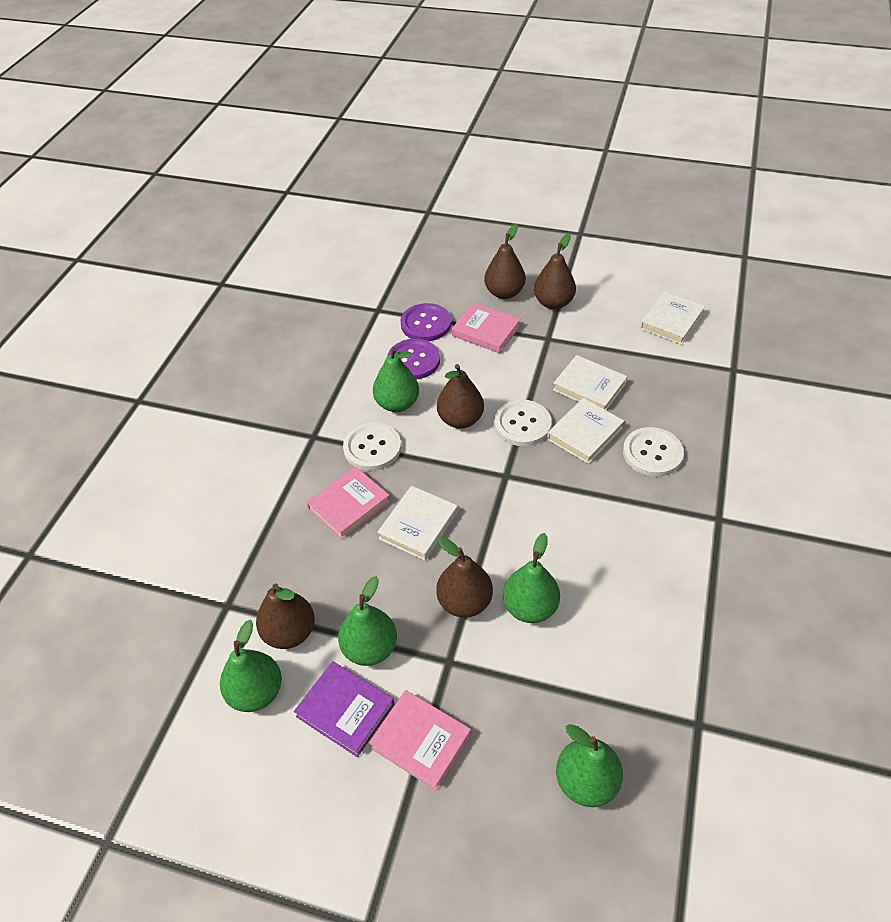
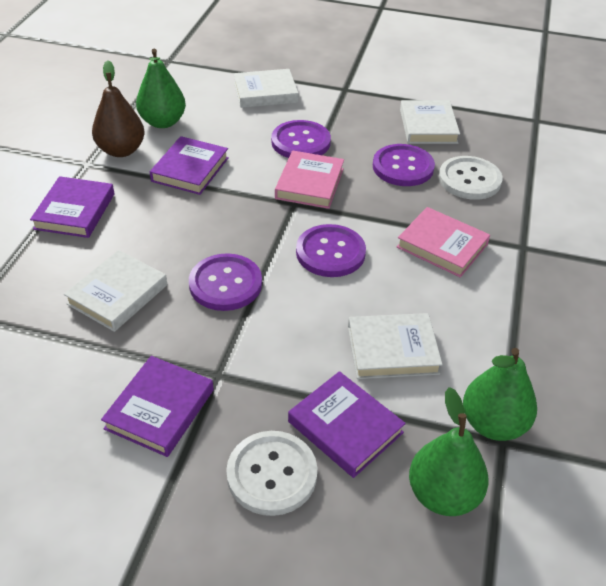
brown pear: 5 -> 1
green pear: 5 -> 3
pink book: 3 -> 2
purple book: 1 -> 4
purple button: 2 -> 4
white button: 3 -> 2

